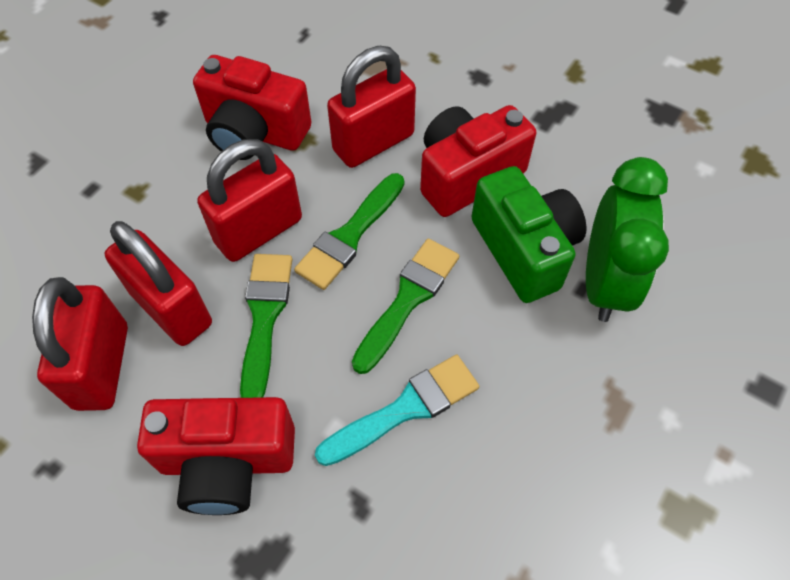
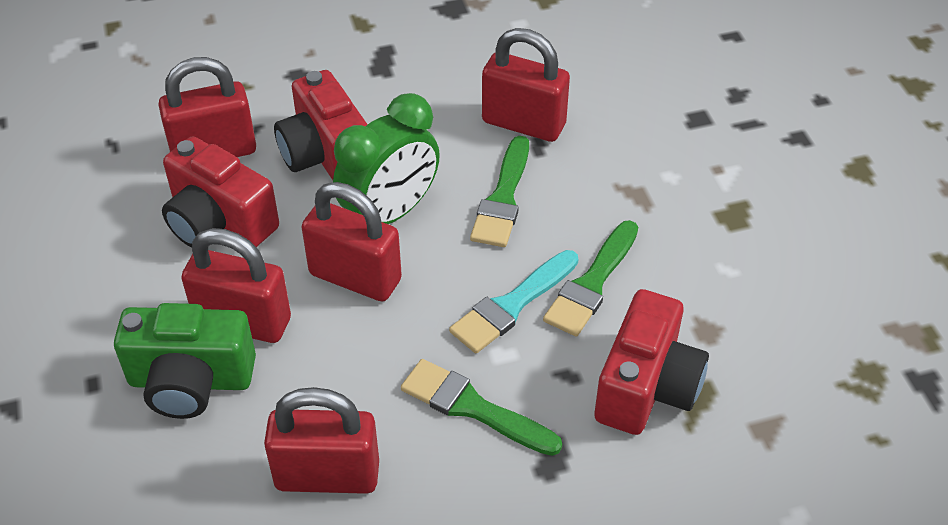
red padlock: 4 -> 5

